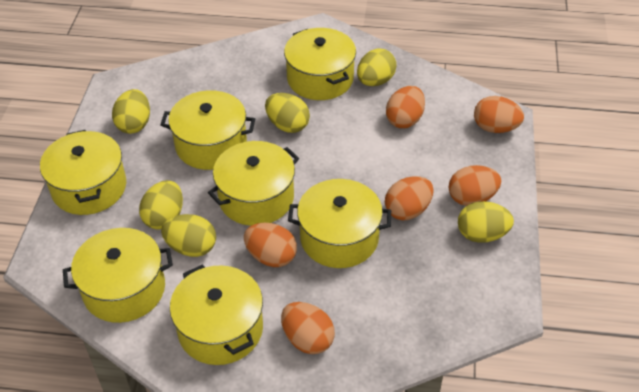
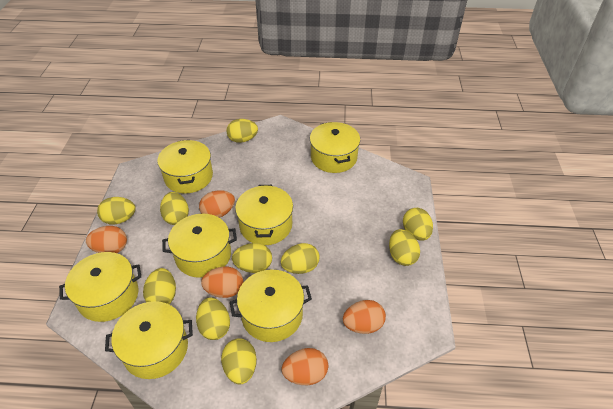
orange egg: 6 -> 5
yellow egg: 6 -> 10

